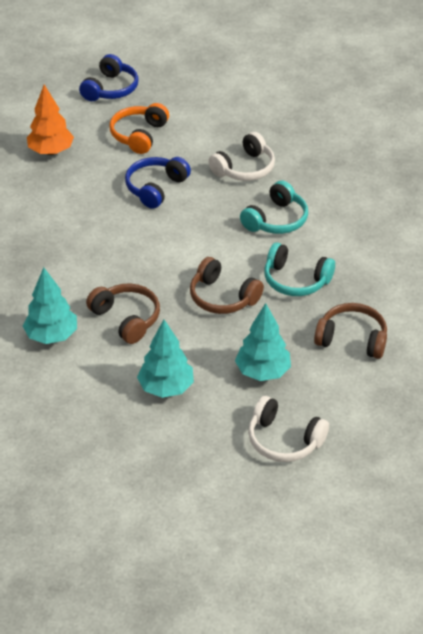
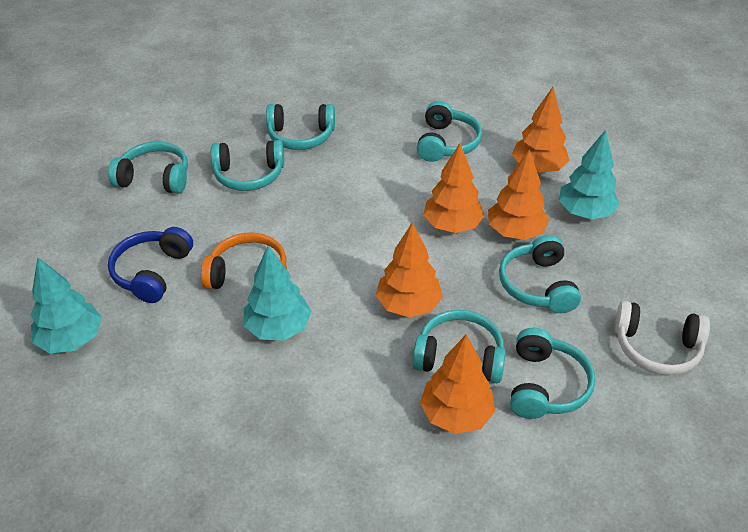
blue headphones: 2 -> 1
brown headphones: 3 -> 0
orange tree: 1 -> 5
turquoise headphones: 2 -> 7
white headphones: 2 -> 1

